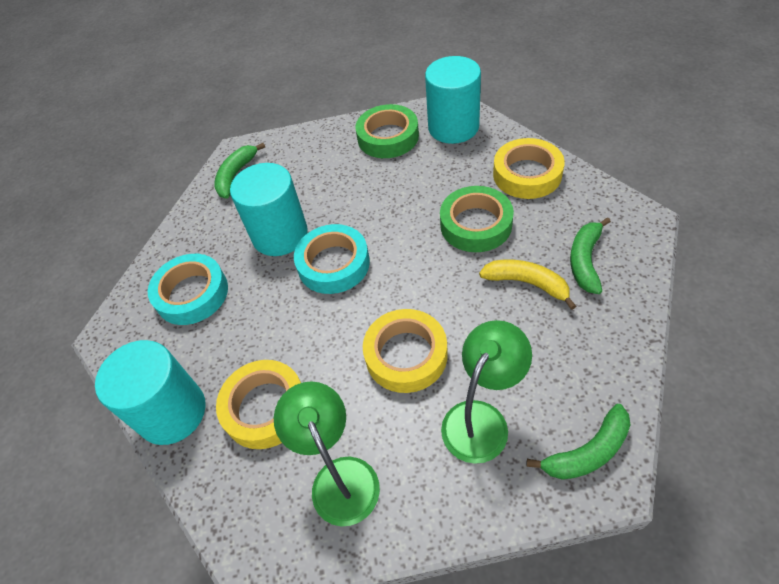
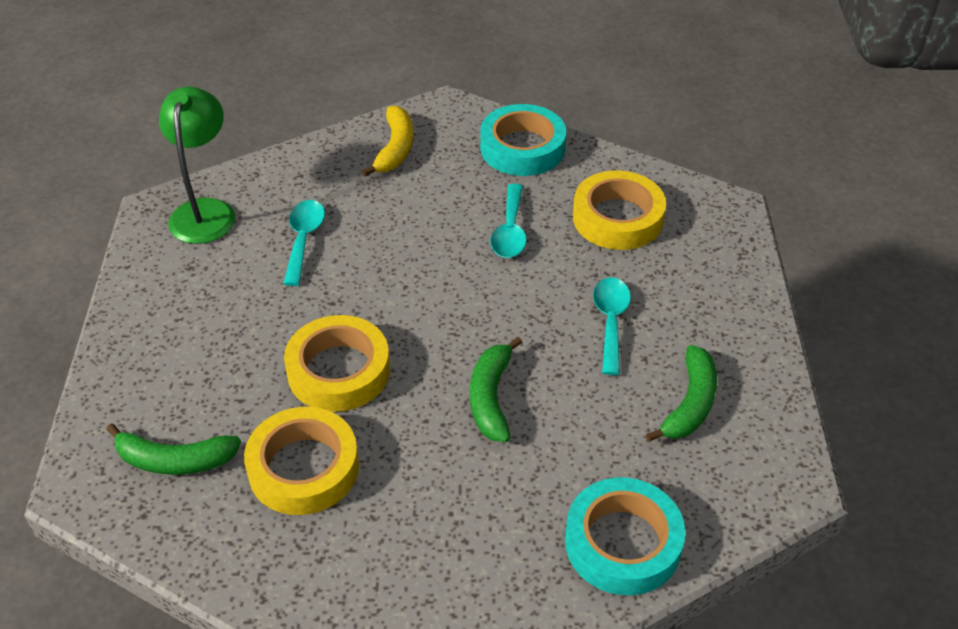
green lamp: 2 -> 1
green tape: 2 -> 0
turquoise cylinder: 3 -> 0
turquoise spoon: 0 -> 3

